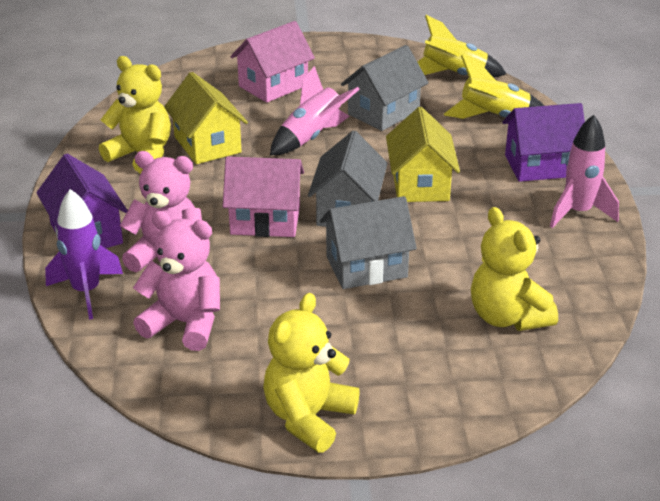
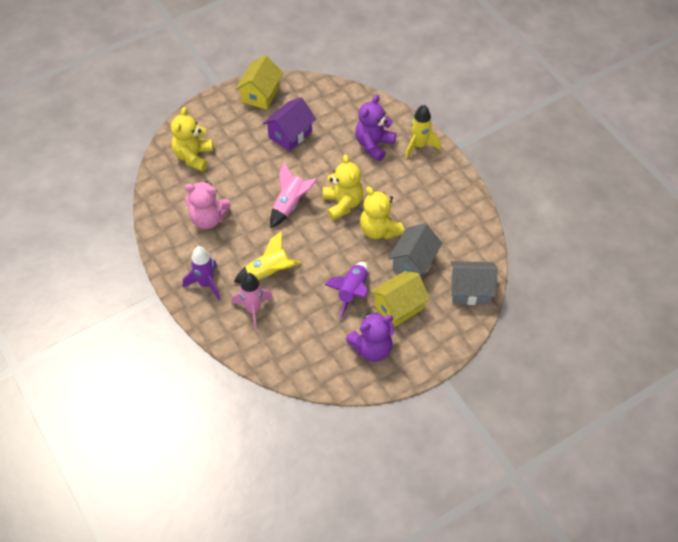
grey house: 3 -> 2
pink house: 2 -> 0
pink teddy bear: 2 -> 1
purple house: 2 -> 1
purple rocket: 1 -> 2
purple teddy bear: 0 -> 2

